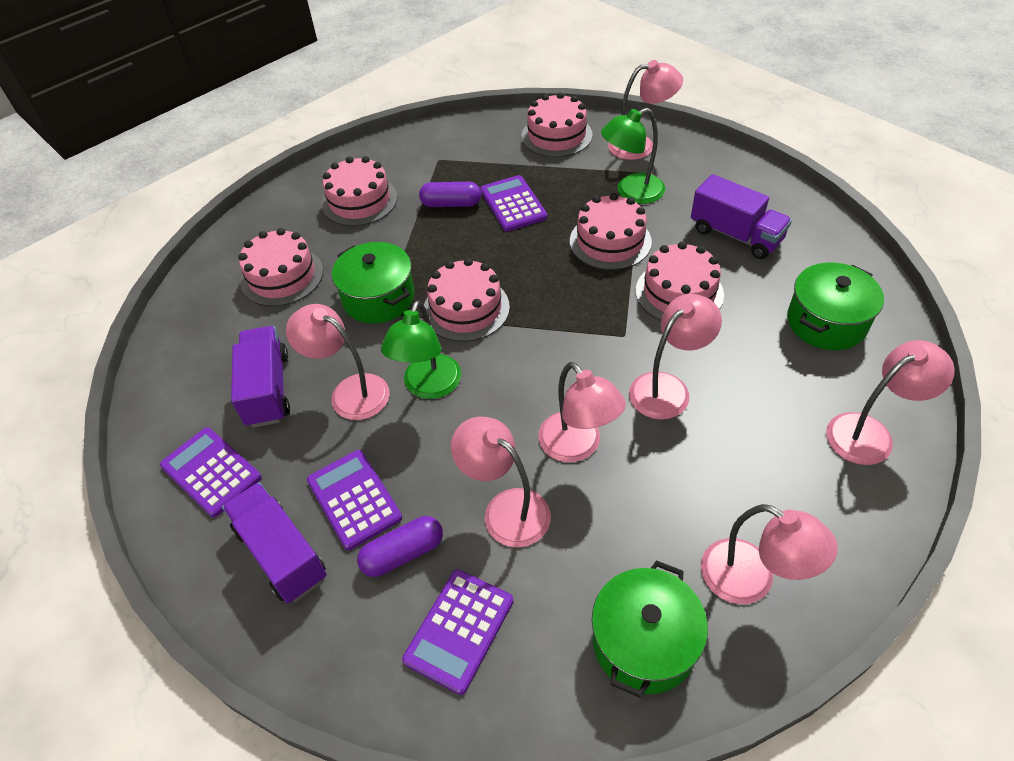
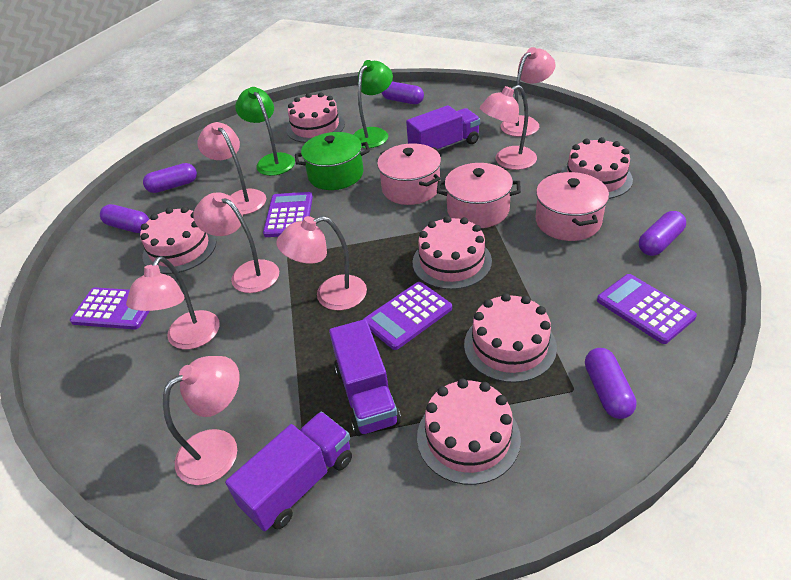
green pot: 3 -> 1
pink pot: 0 -> 3
purple capsule: 2 -> 5

